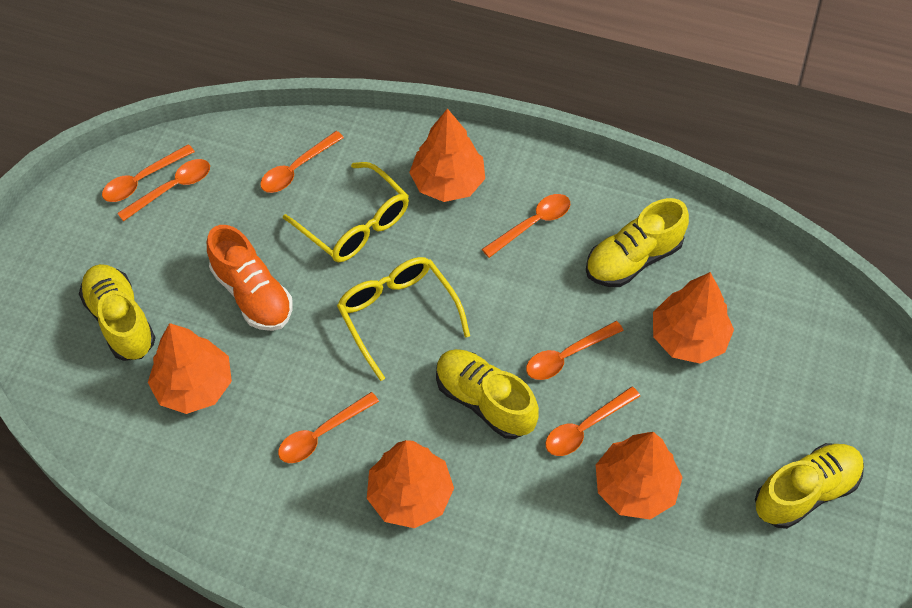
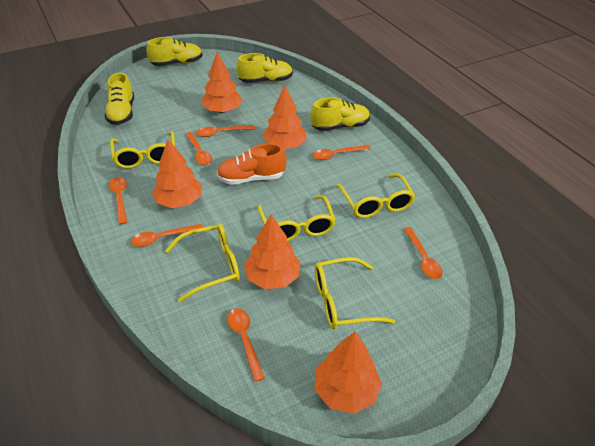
yellow glasses: 2 -> 5

